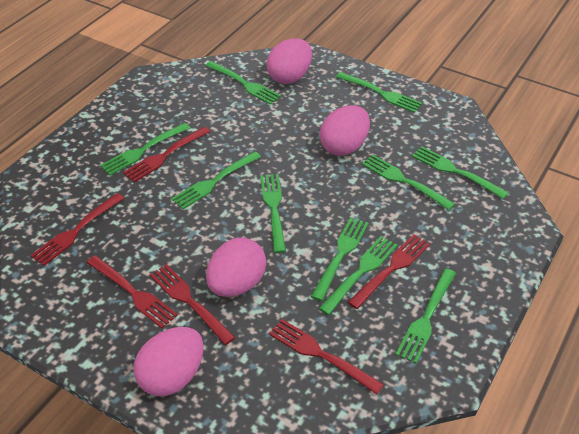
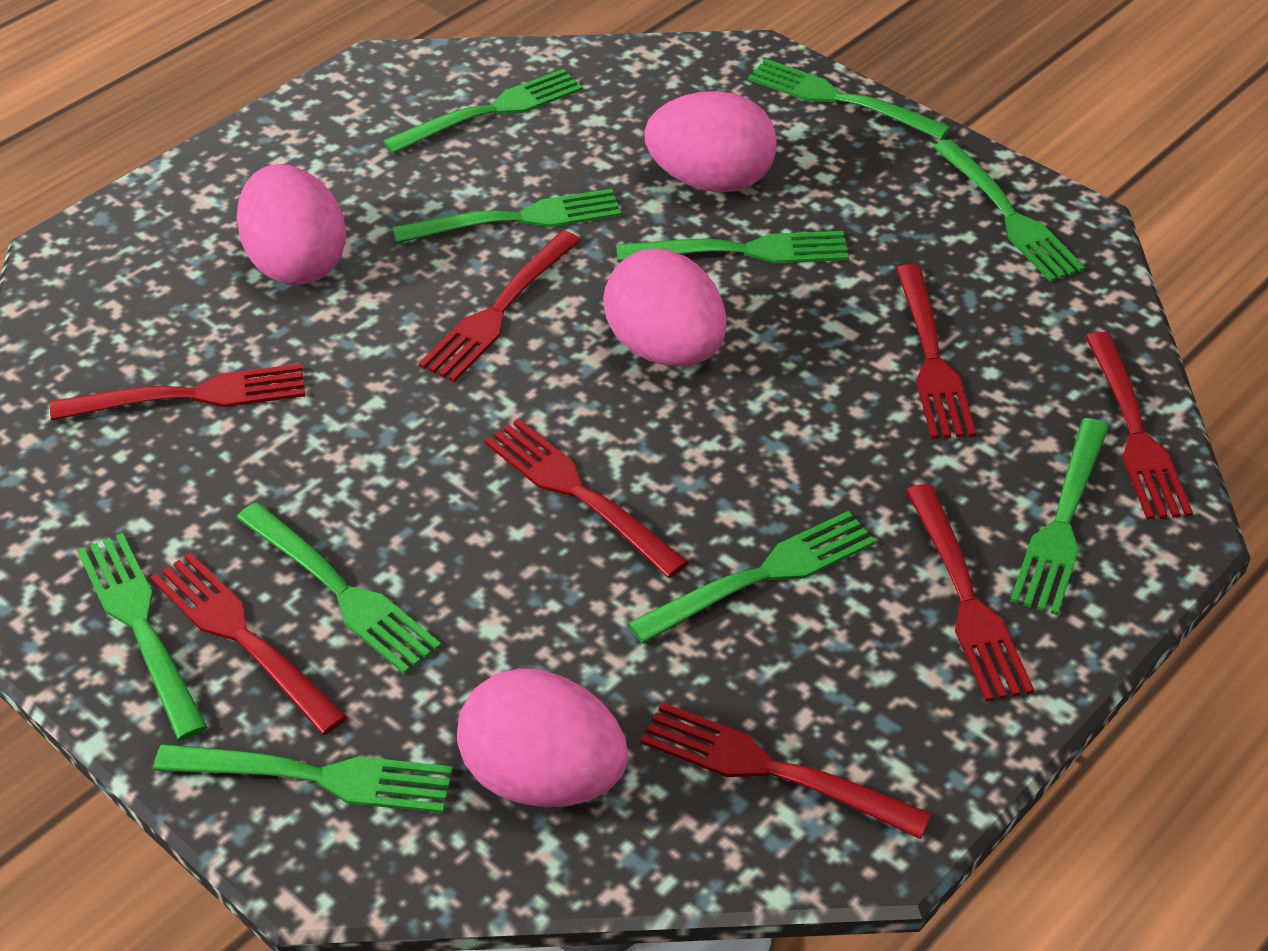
red fork: 6 -> 8

